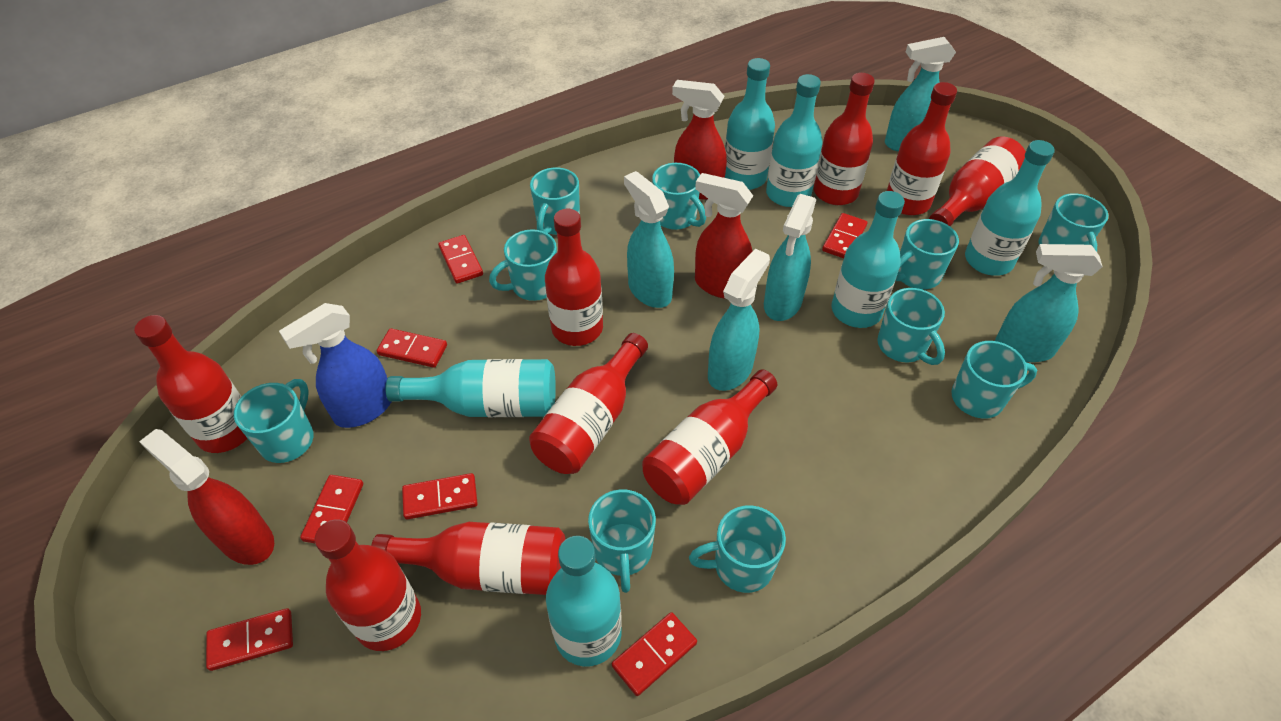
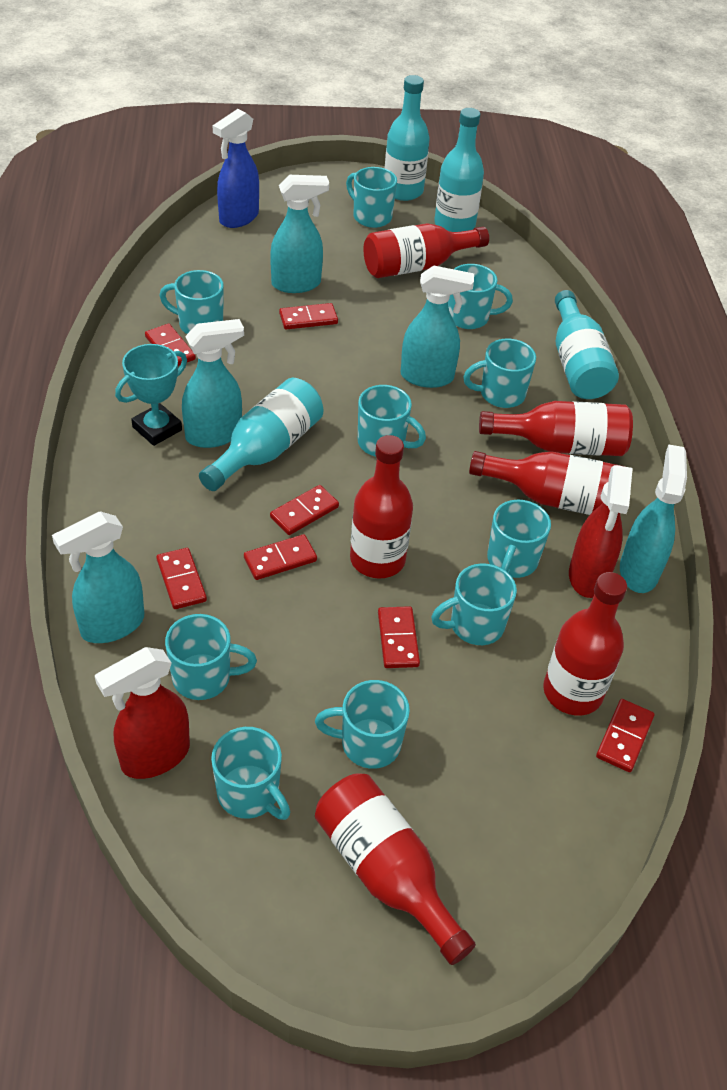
red bottle: 9 -> 6
red spray bottle: 3 -> 2
turquoise bottle: 6 -> 4
turquoise trophy: 0 -> 1

